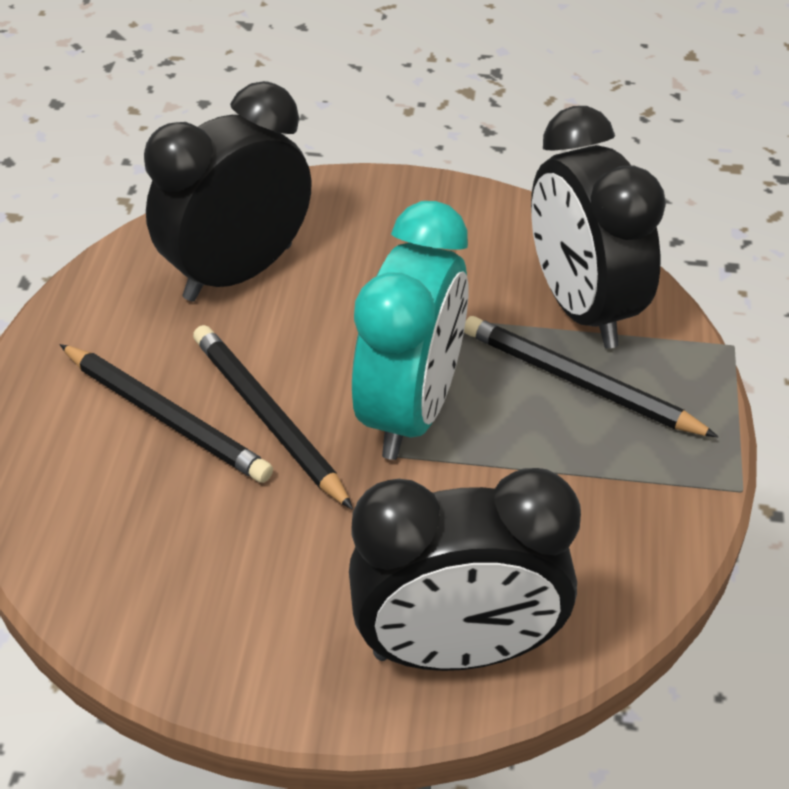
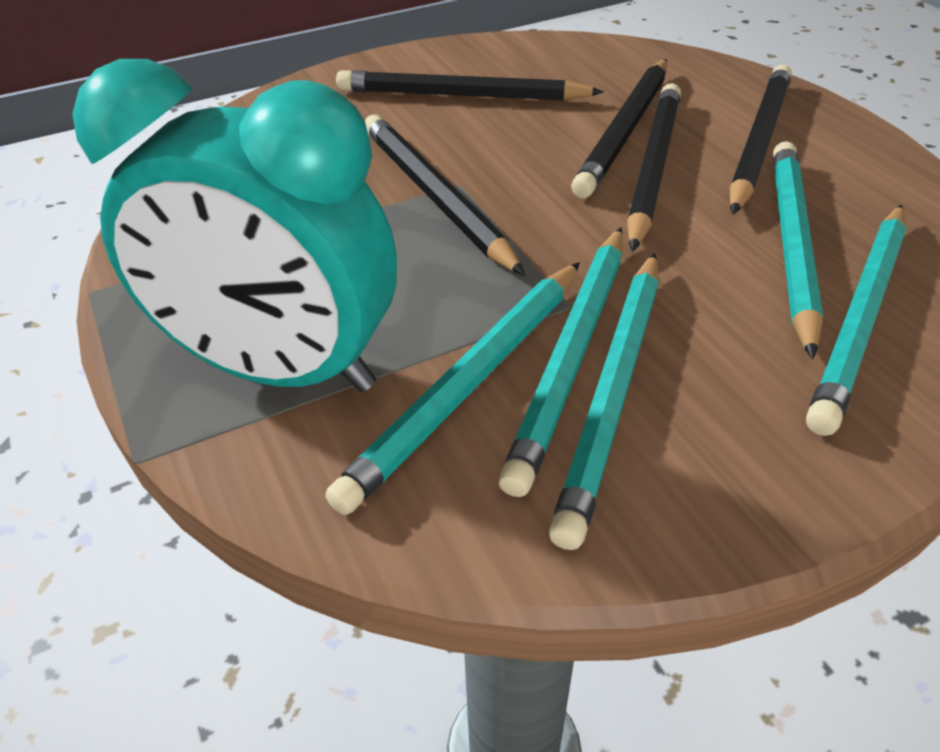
black clock: 3 -> 0
black pencil: 3 -> 5
turquoise pencil: 0 -> 5

